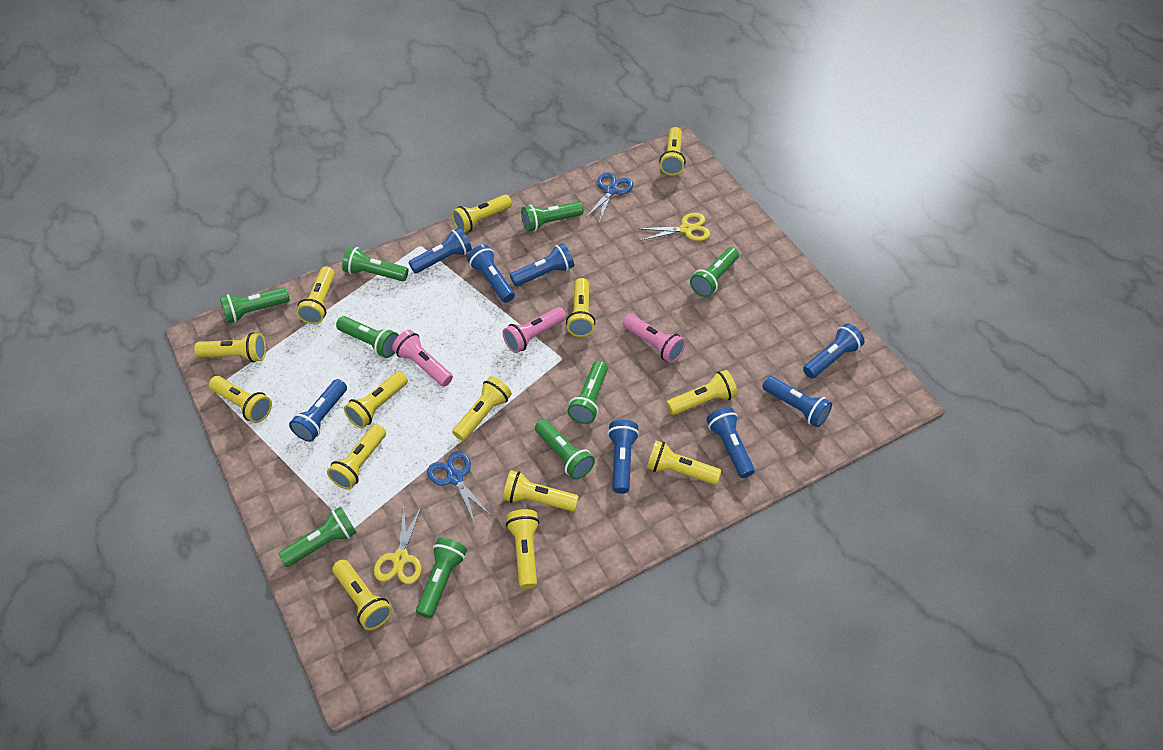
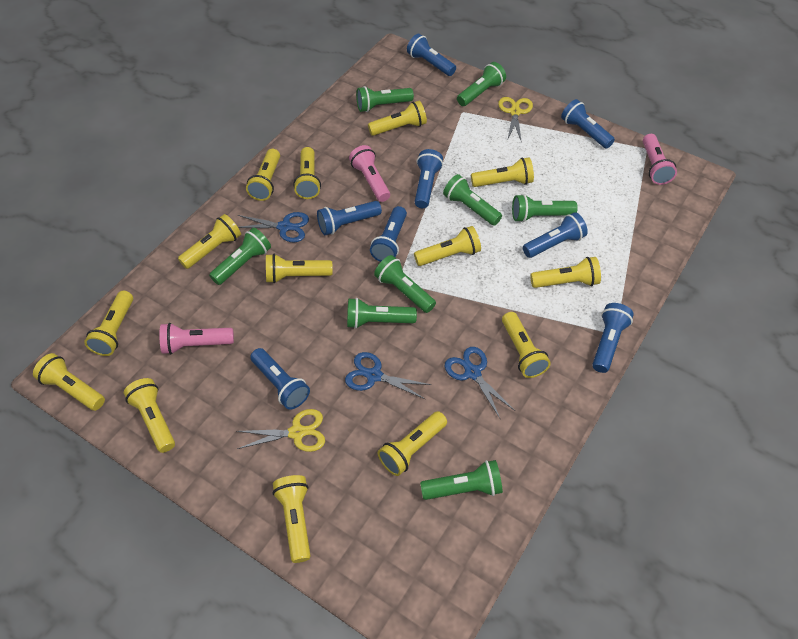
blue scissors: 2 -> 3
green flashlight: 9 -> 8

